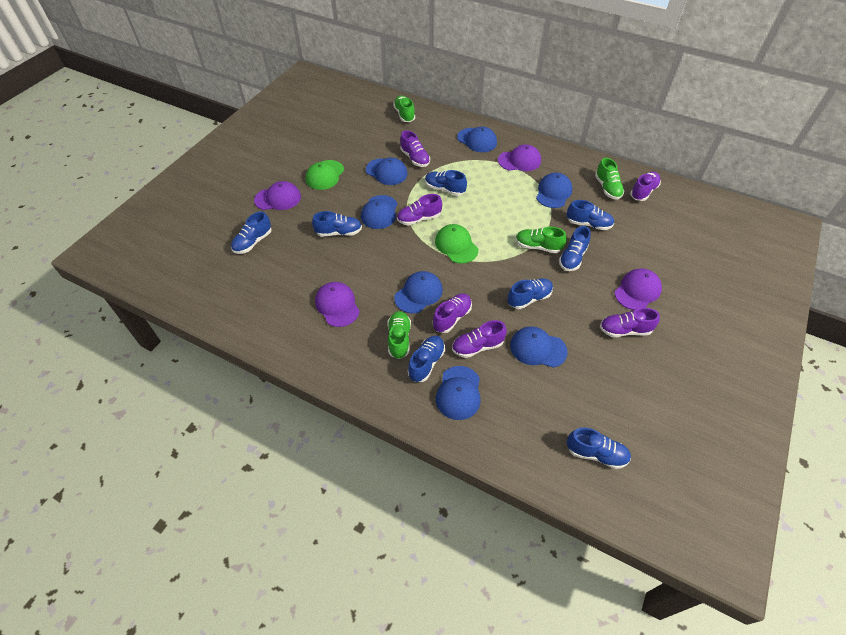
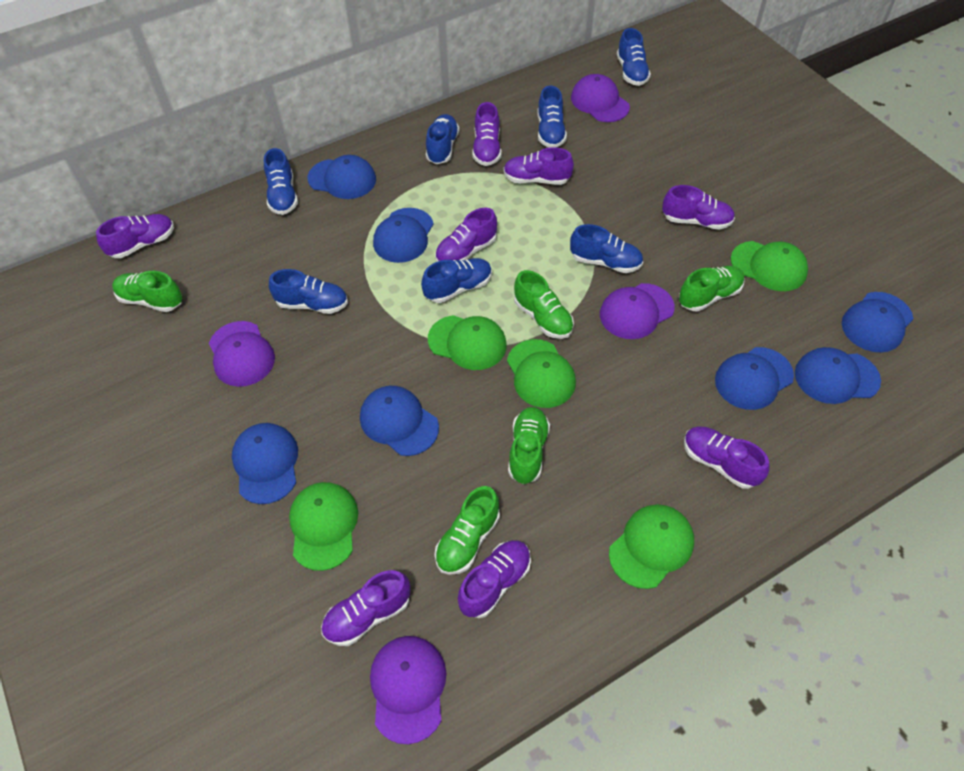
blue shoe: 8 -> 7
green cap: 2 -> 5
green shoe: 4 -> 5
purple shoe: 6 -> 8

